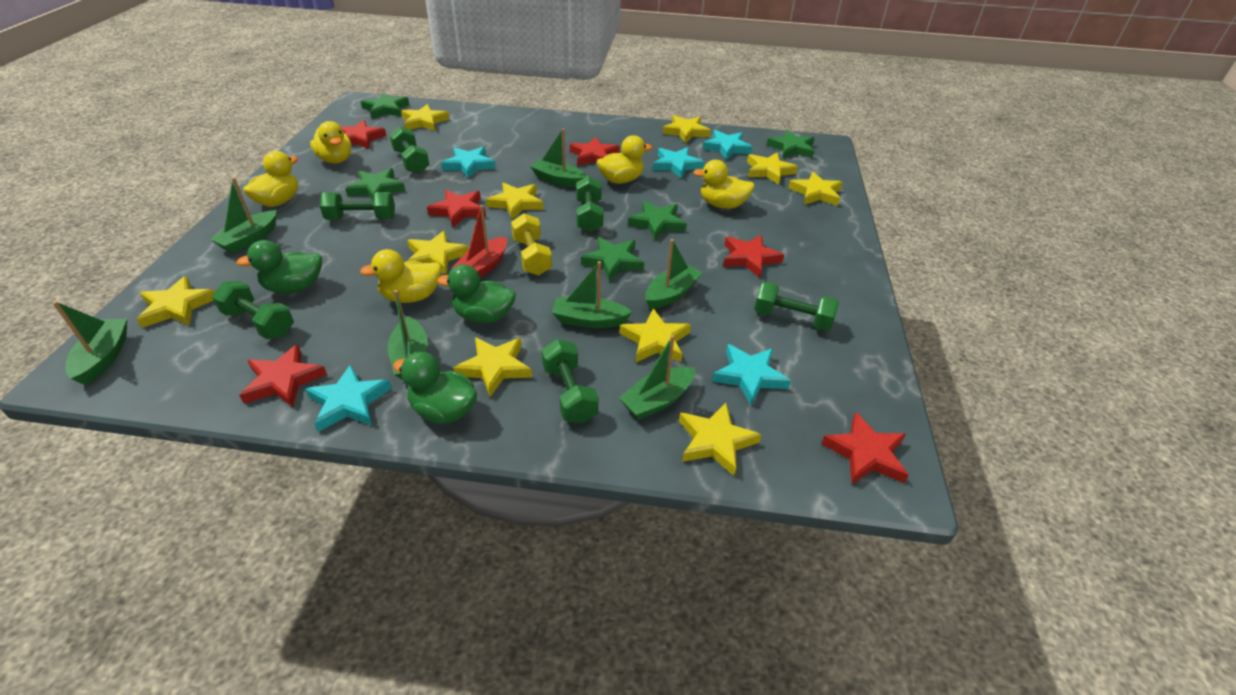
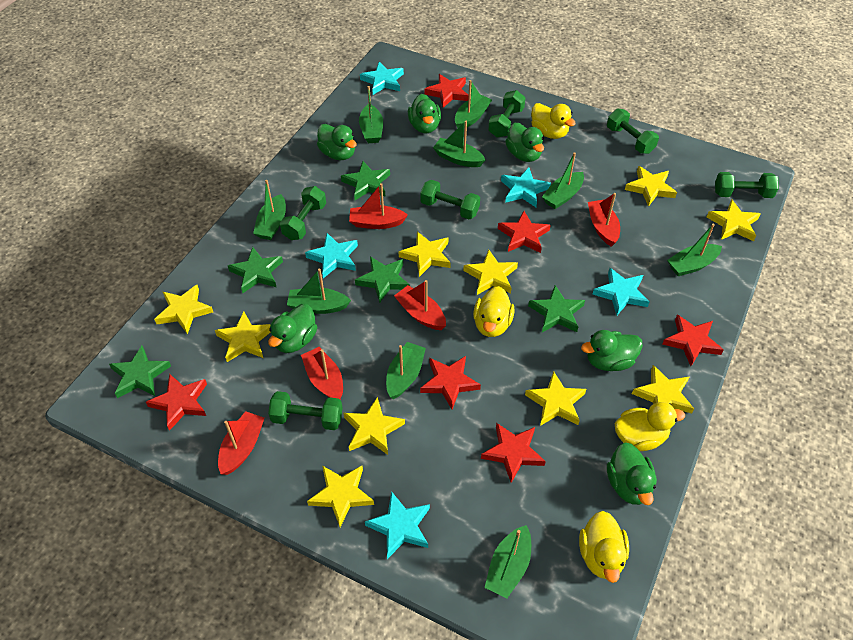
green boat: 7 -> 9
green duck: 3 -> 6
red boat: 1 -> 5
yellow duck: 5 -> 4
yellow dumbbell: 1 -> 0

